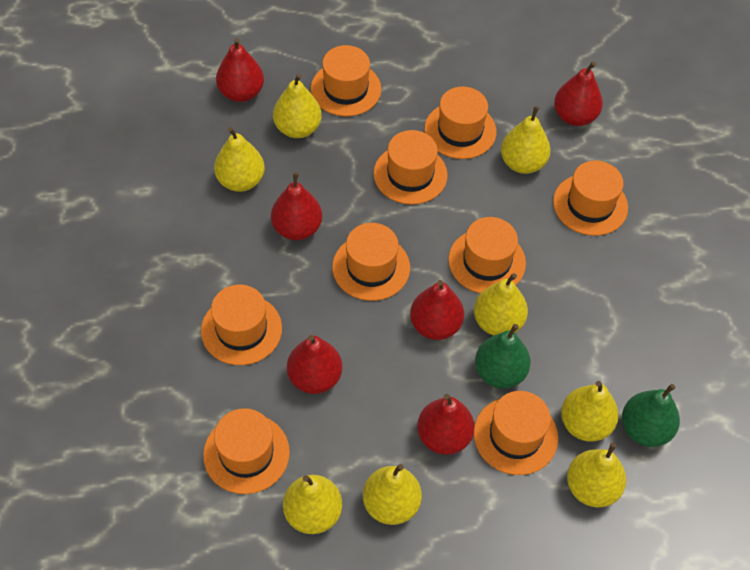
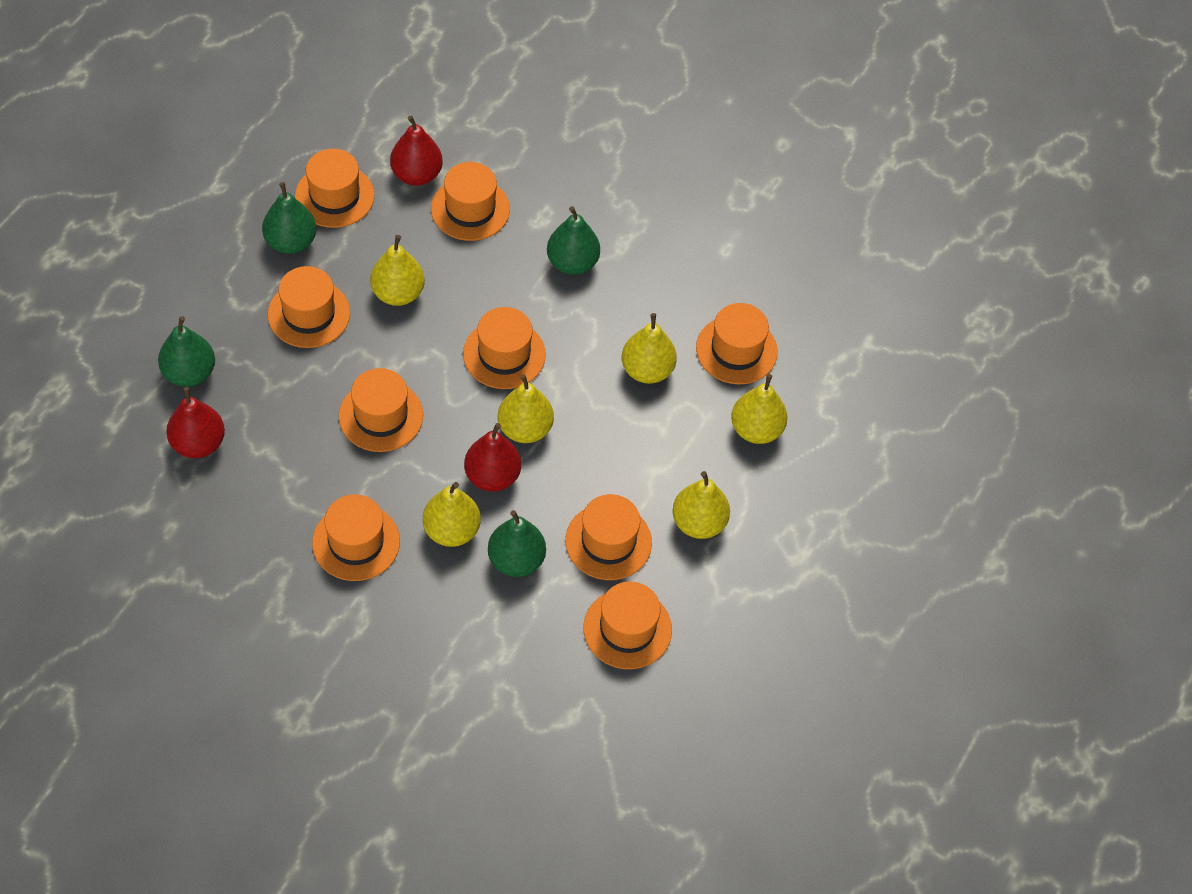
green pear: 2 -> 4
red pear: 6 -> 3
yellow pear: 8 -> 6

